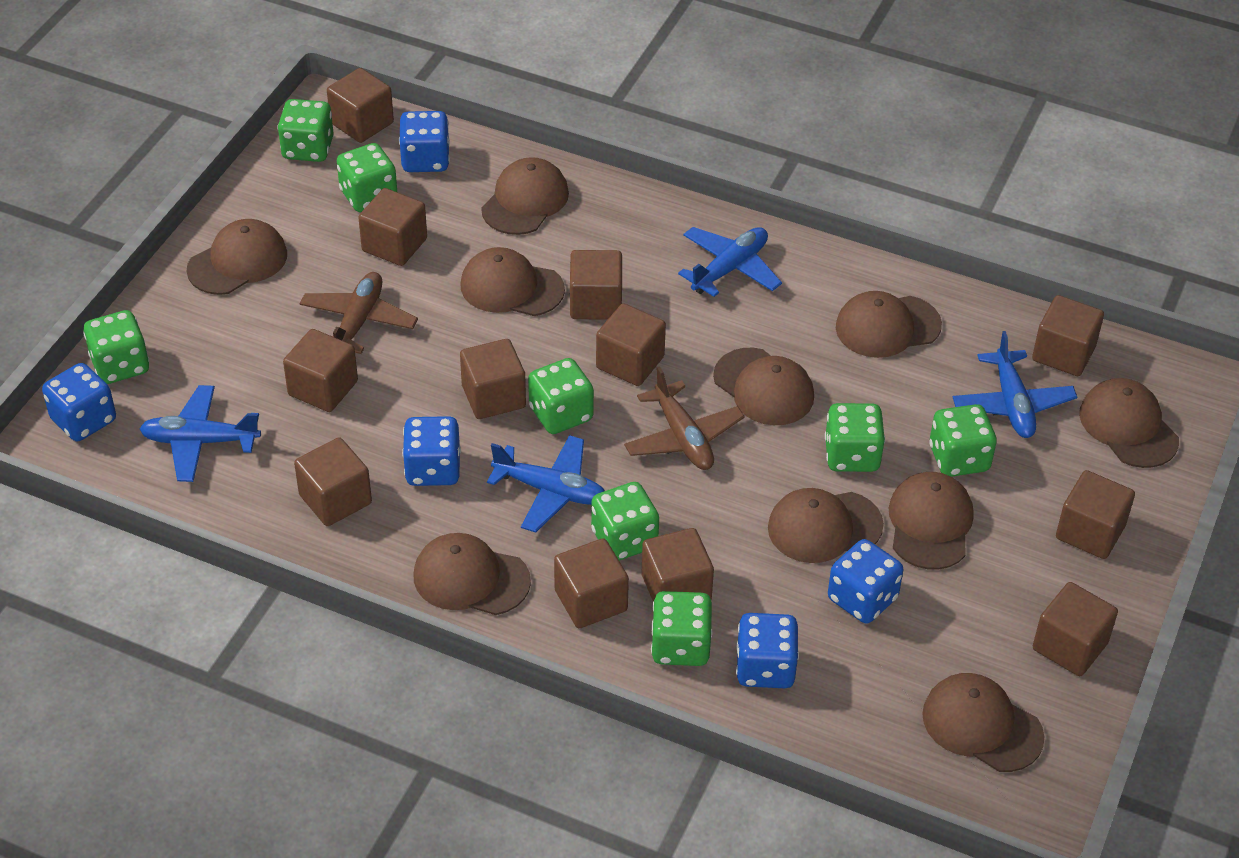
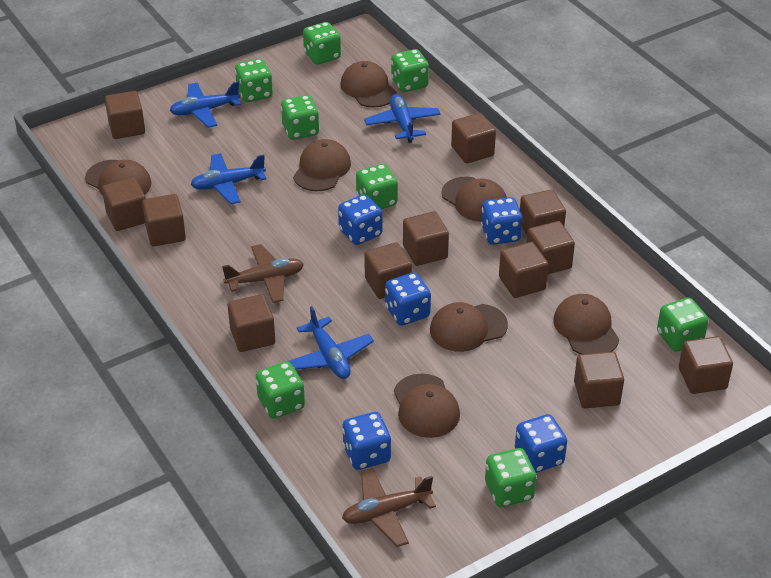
brown cap: 10 -> 7

